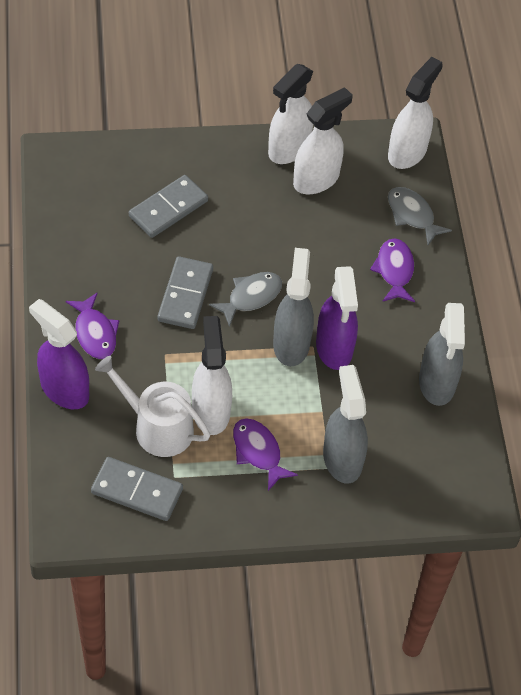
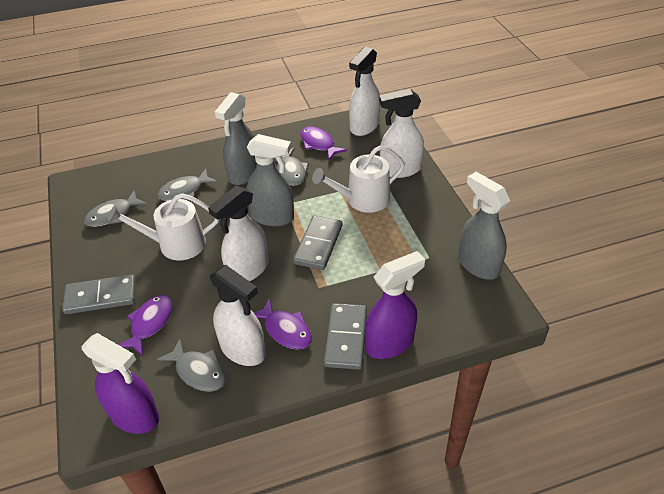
grey fish: 2 -> 4
white watering can: 1 -> 2

